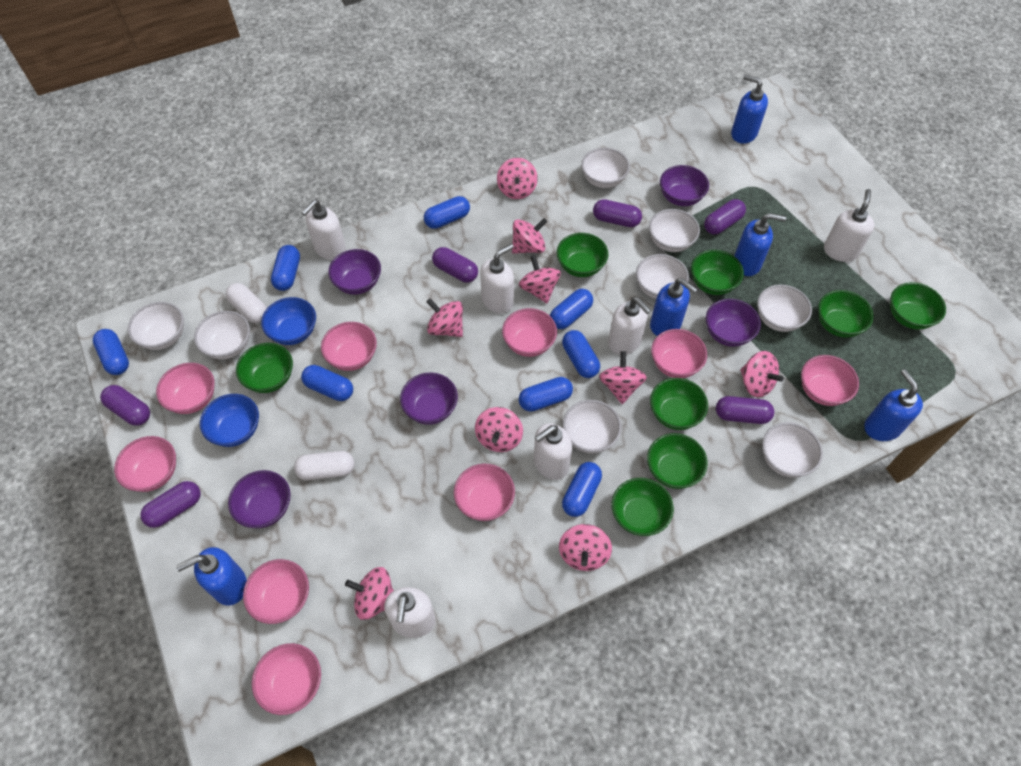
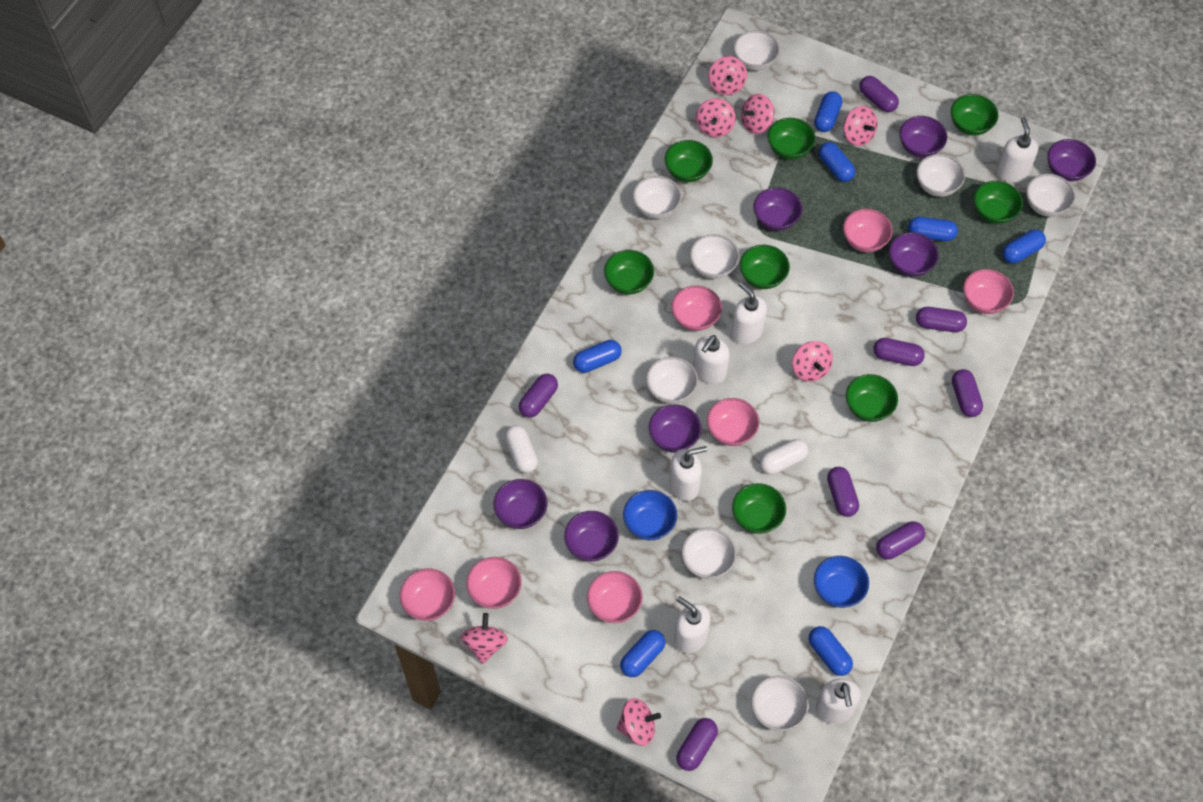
blue capsule: 8 -> 7
blue soap dispenser: 5 -> 0
pink bowl: 9 -> 7
pink spinning top: 9 -> 7
purple bowl: 5 -> 7
purple capsule: 6 -> 8

